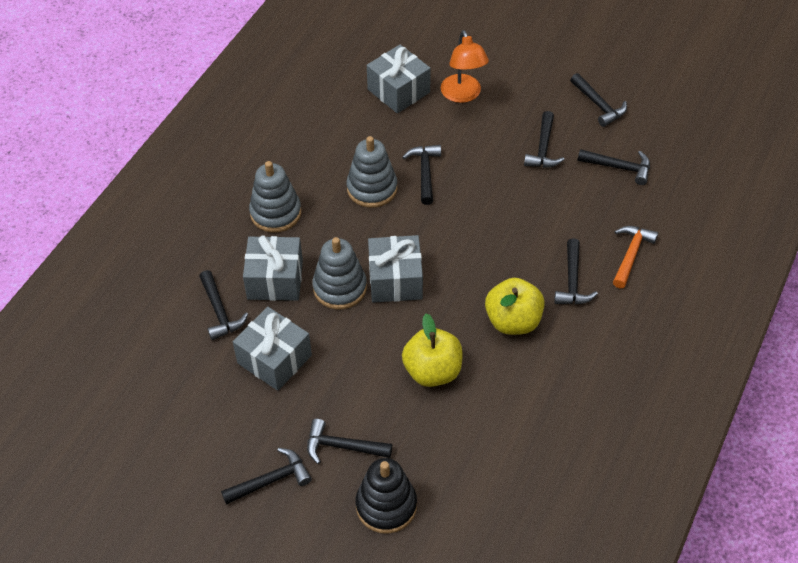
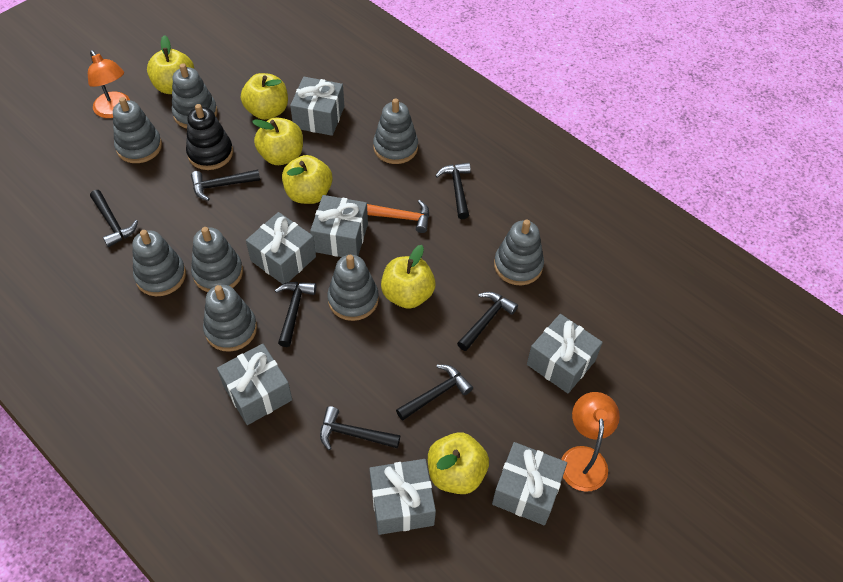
black hammer: 8 -> 7
grey gift: 4 -> 7
grey stacking toy: 3 -> 8
orange lamp: 1 -> 2
yellow apple: 2 -> 6

